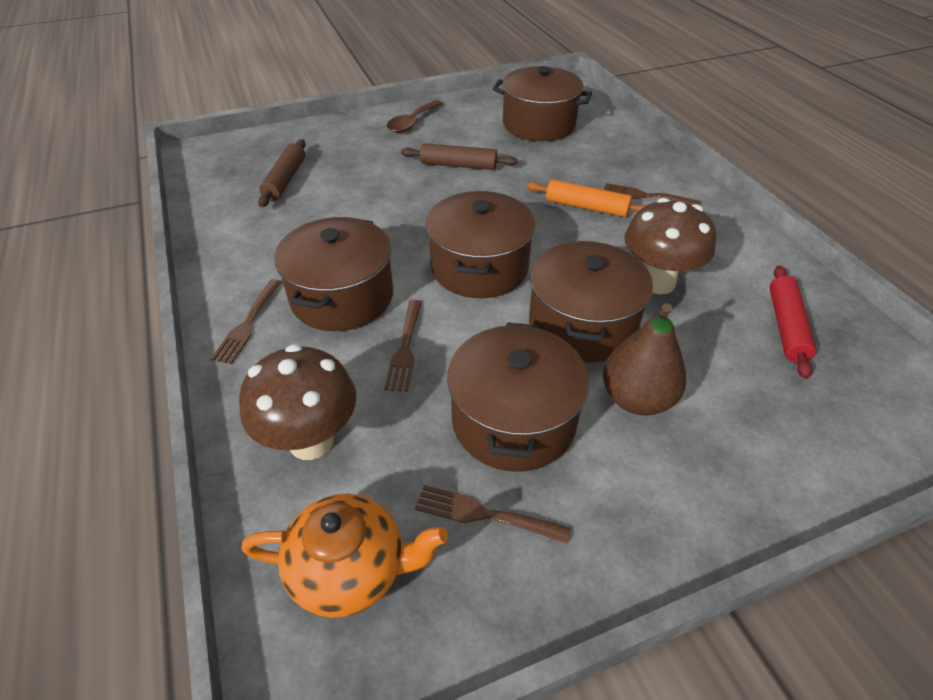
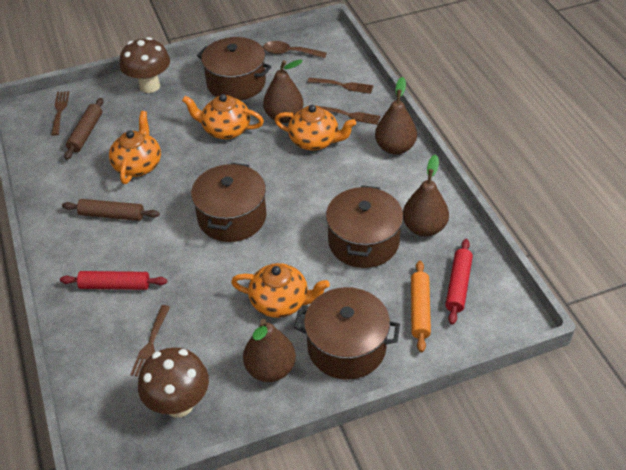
brown pear: 1 -> 4
brown pot: 5 -> 4
orange teapot: 1 -> 4
red rolling pin: 1 -> 2

